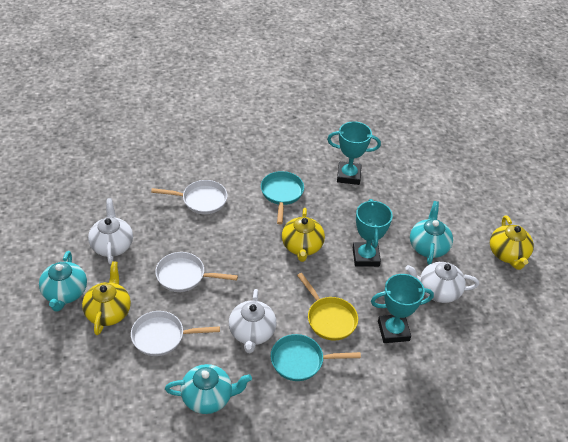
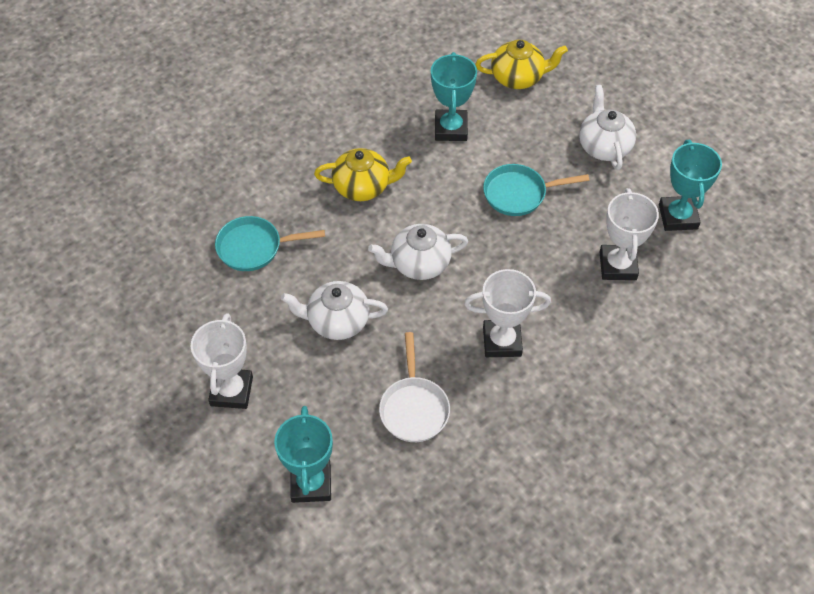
turquoise teapot: 3 -> 0
white pan: 3 -> 1
white trophy: 0 -> 3
yellow pan: 1 -> 0
yellow teapot: 3 -> 2

